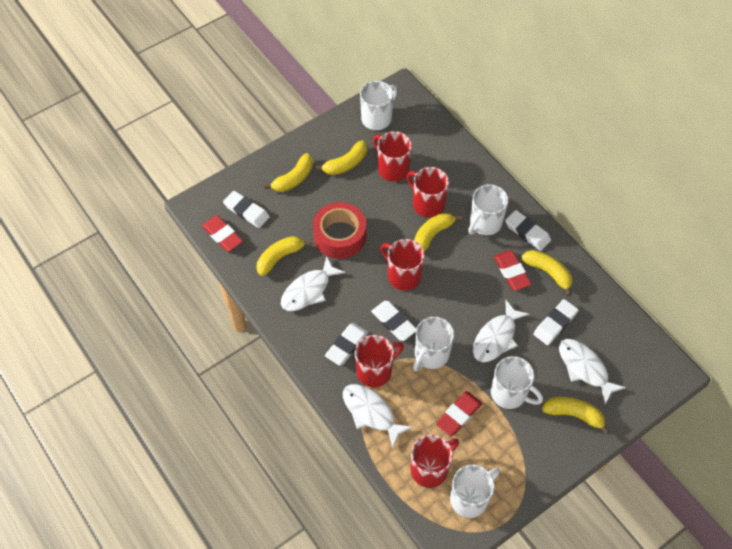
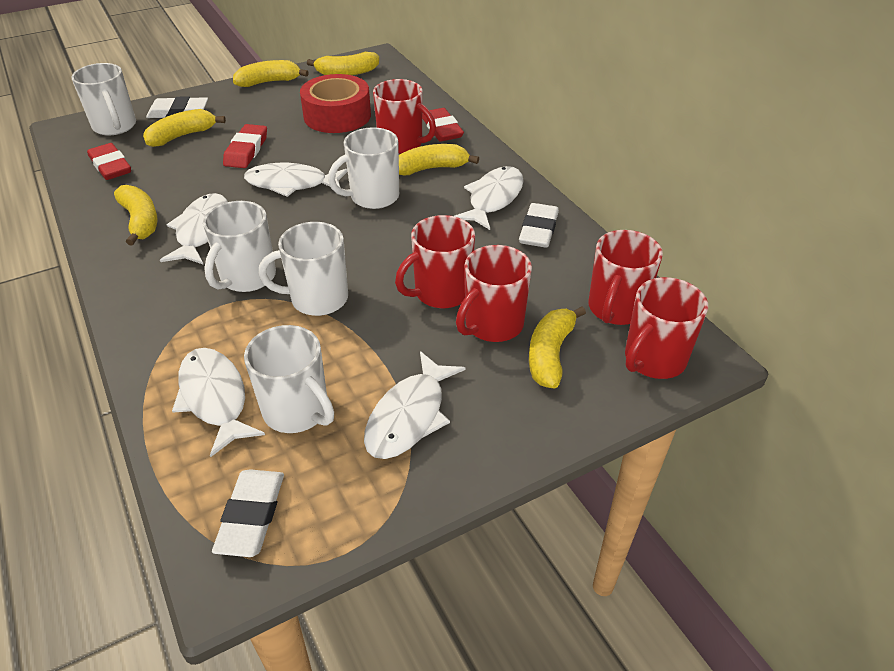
white eraser: 5 -> 3
white fish: 4 -> 5

